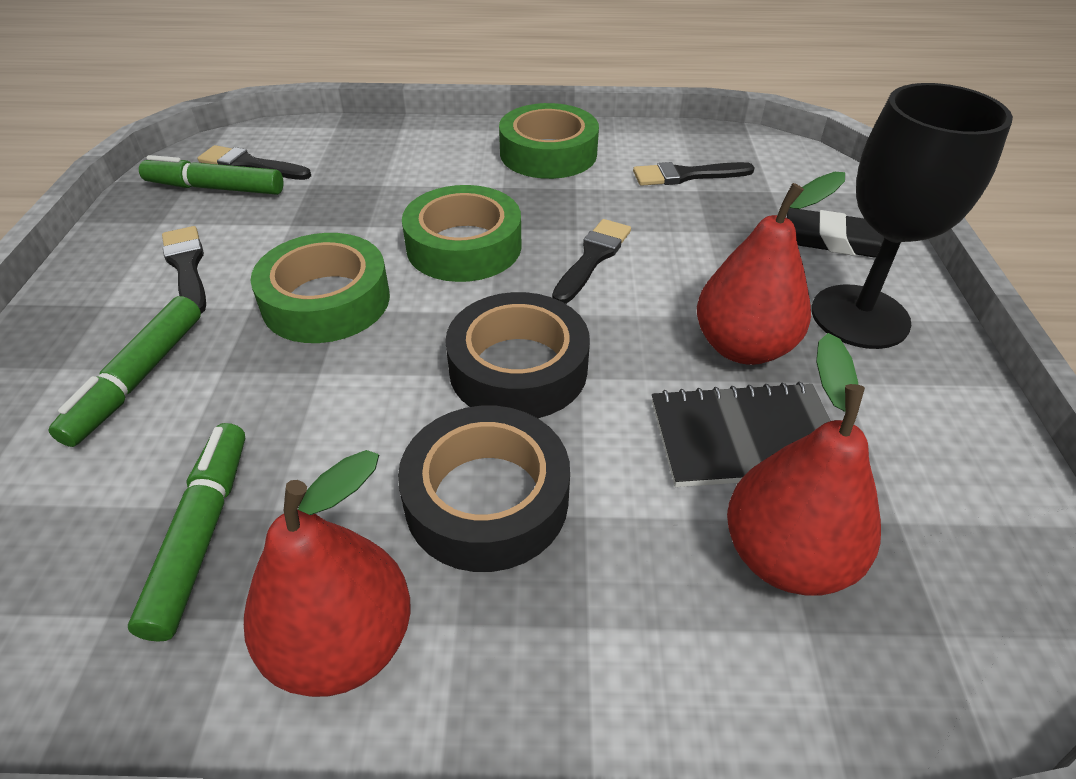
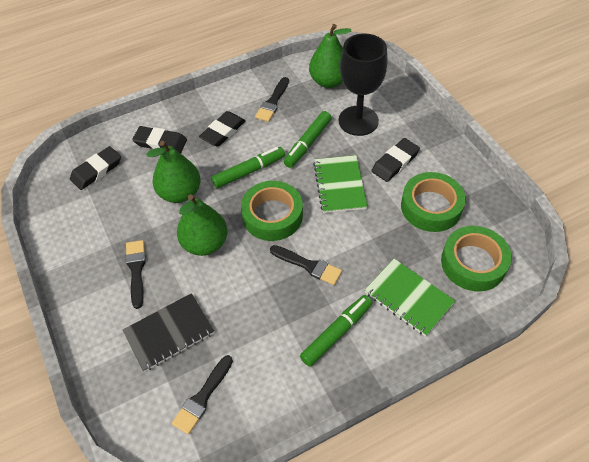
black eraser: 1 -> 4
black tape: 2 -> 0
green notebook: 0 -> 2
green pear: 0 -> 3
red pear: 3 -> 0

